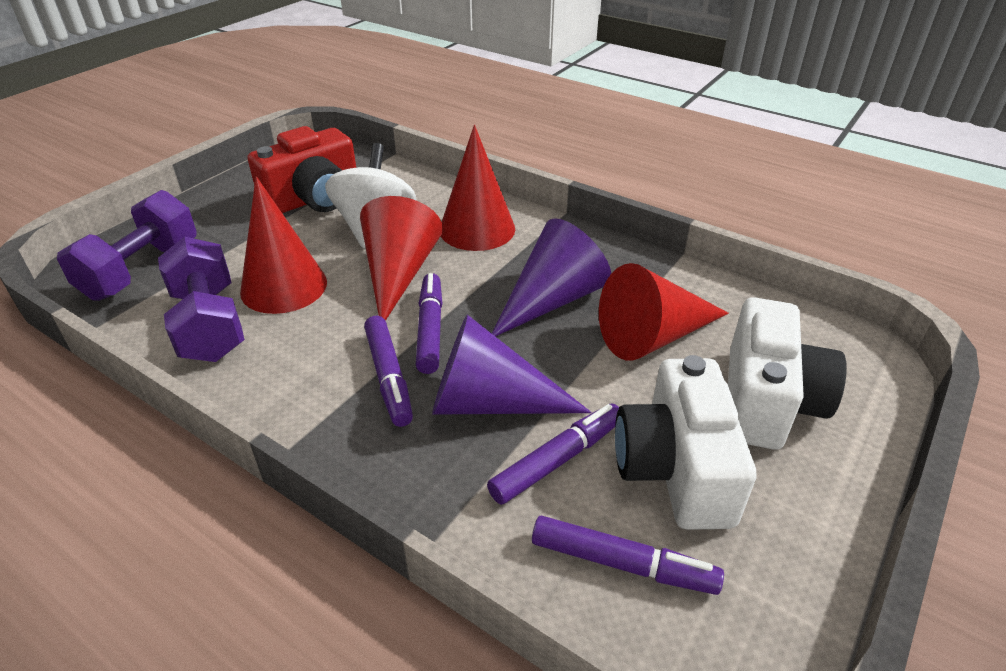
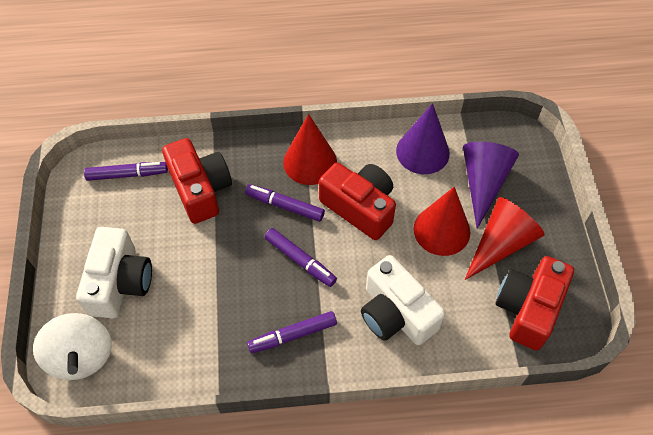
purple dumbbell: 2 -> 0
red camera: 1 -> 3
red cone: 4 -> 3

